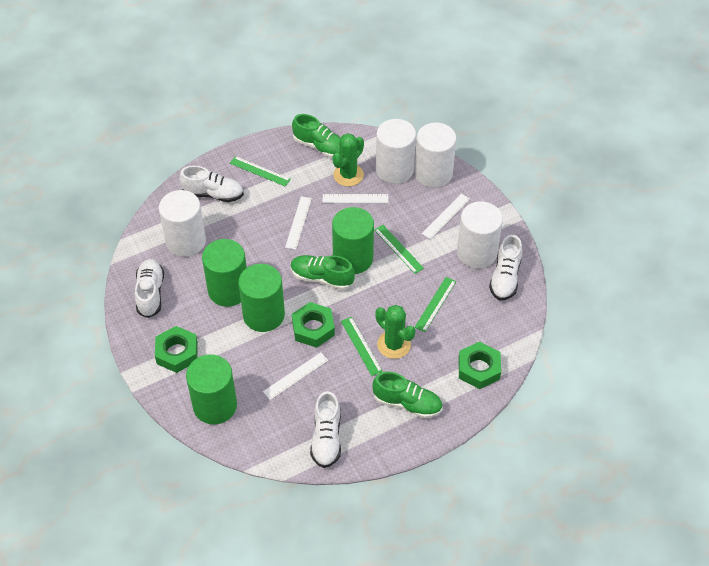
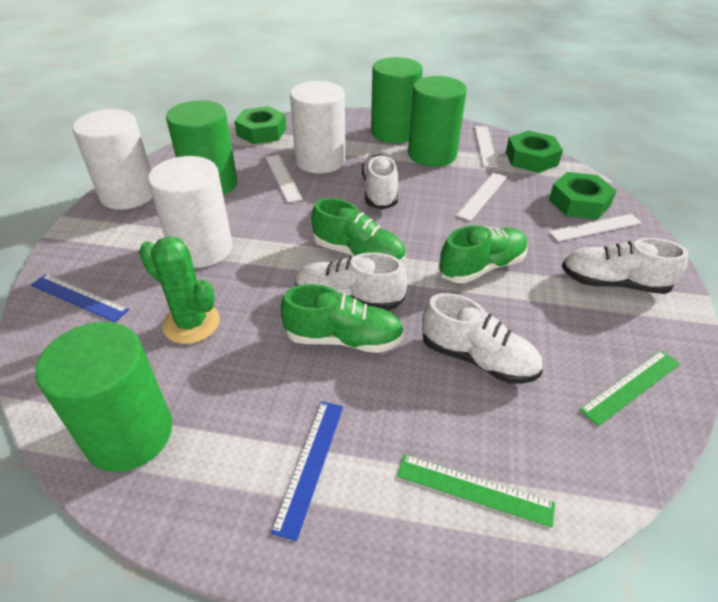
blue ruler: 0 -> 2
green cactus: 2 -> 1
green ruler: 4 -> 2
white cylinder: 4 -> 3

